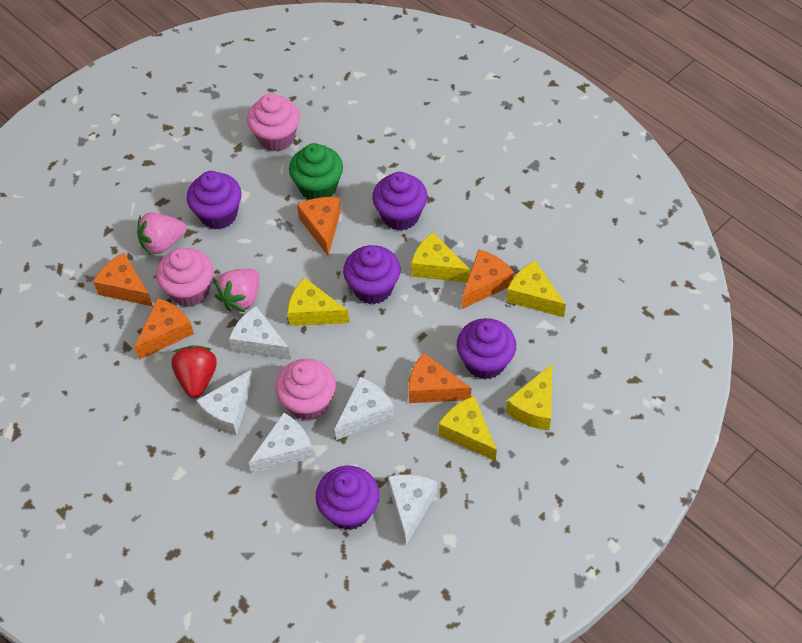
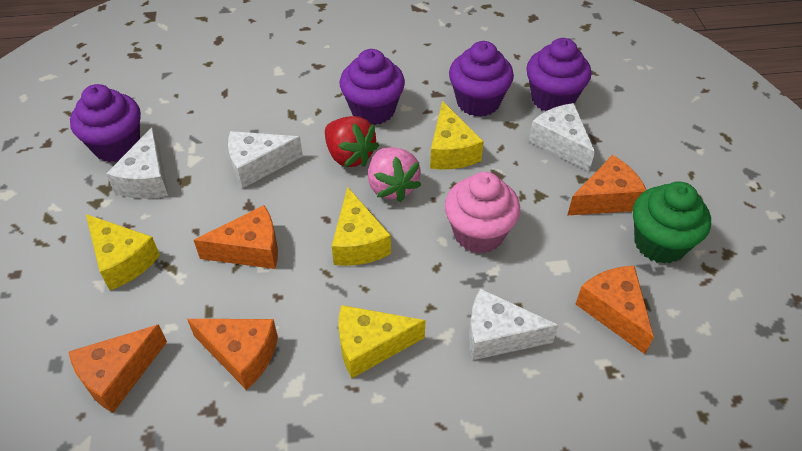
pink cupcake: 3 -> 1
pink strawberry: 2 -> 1
purple cupcake: 5 -> 4
white cheese: 5 -> 4
yellow cheese: 5 -> 4

